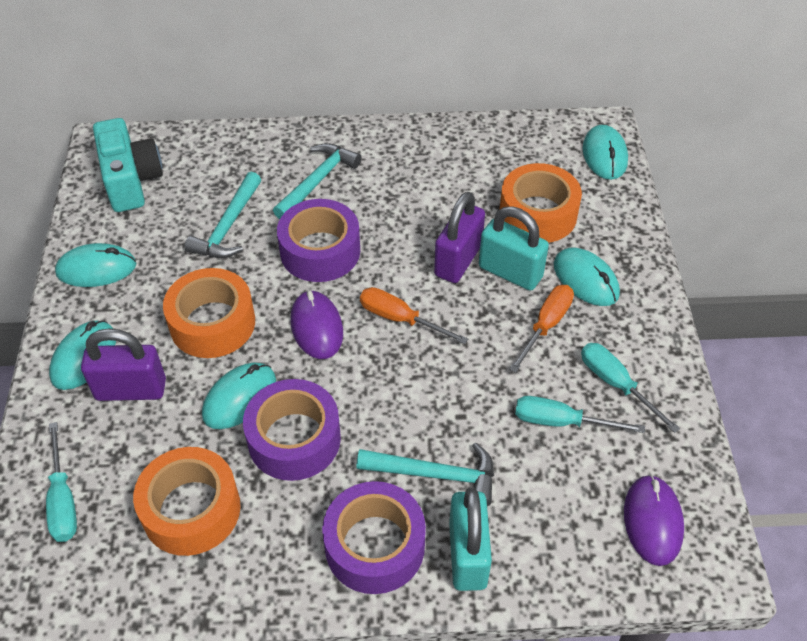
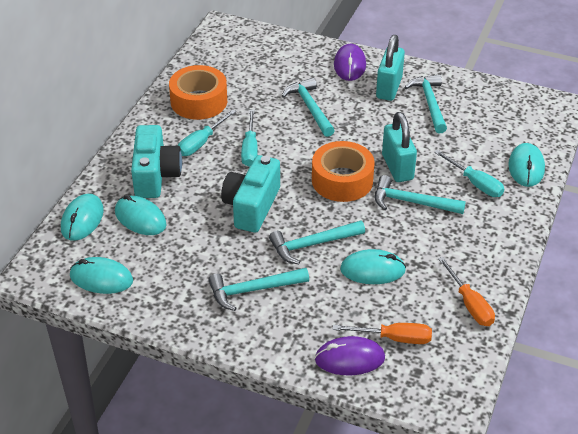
orange tape: 3 -> 2
purple padlock: 2 -> 0
purple tape: 3 -> 0
turquoise camera: 1 -> 2
turquoise hammer: 3 -> 5

